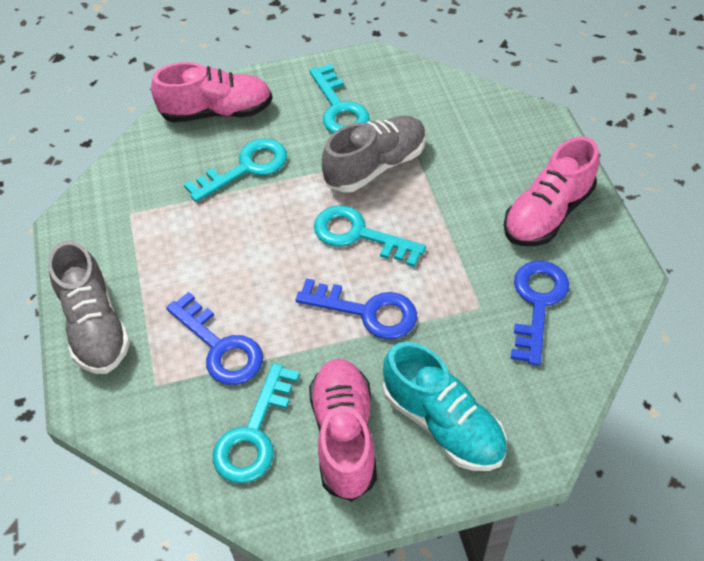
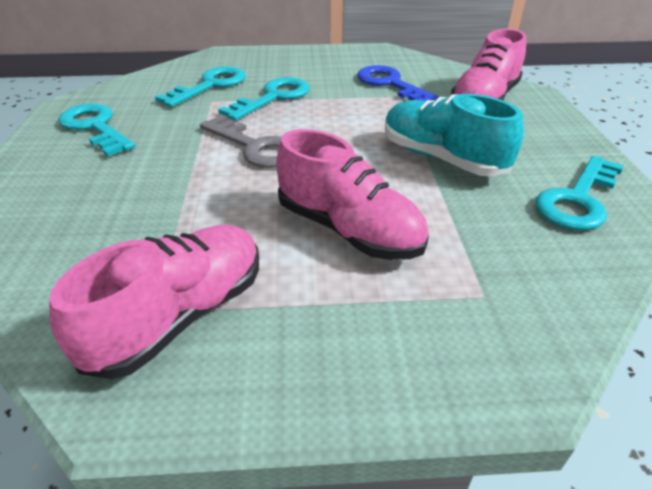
blue key: 3 -> 1
grey key: 0 -> 1
grey shoe: 2 -> 0

